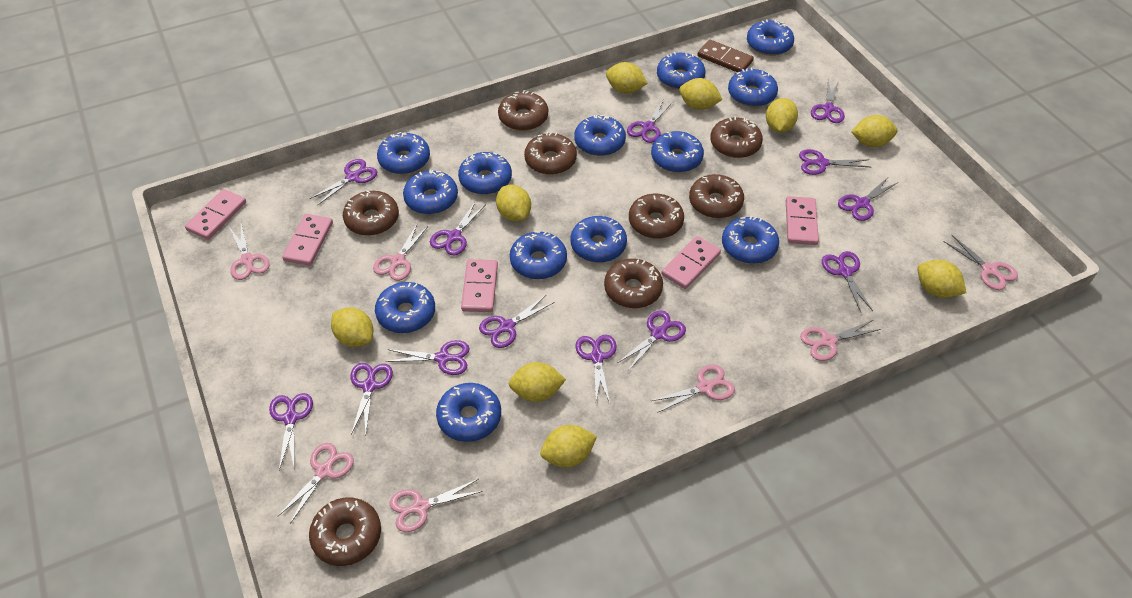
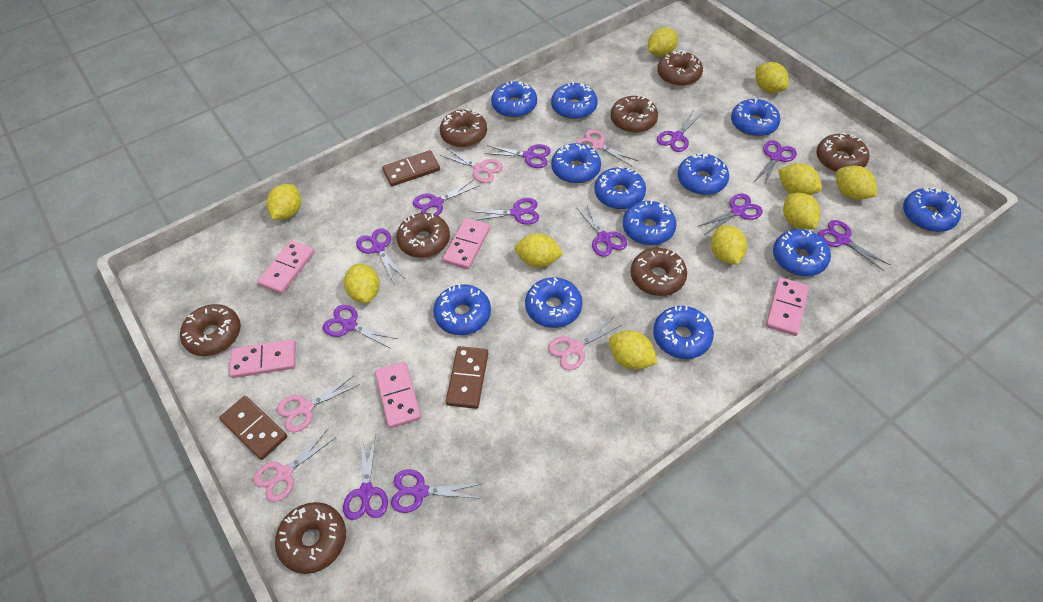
blue donut: 13 -> 12
brown domino: 1 -> 3
pink scissors: 7 -> 5
purple scissors: 13 -> 12
yellow lemon: 9 -> 10

